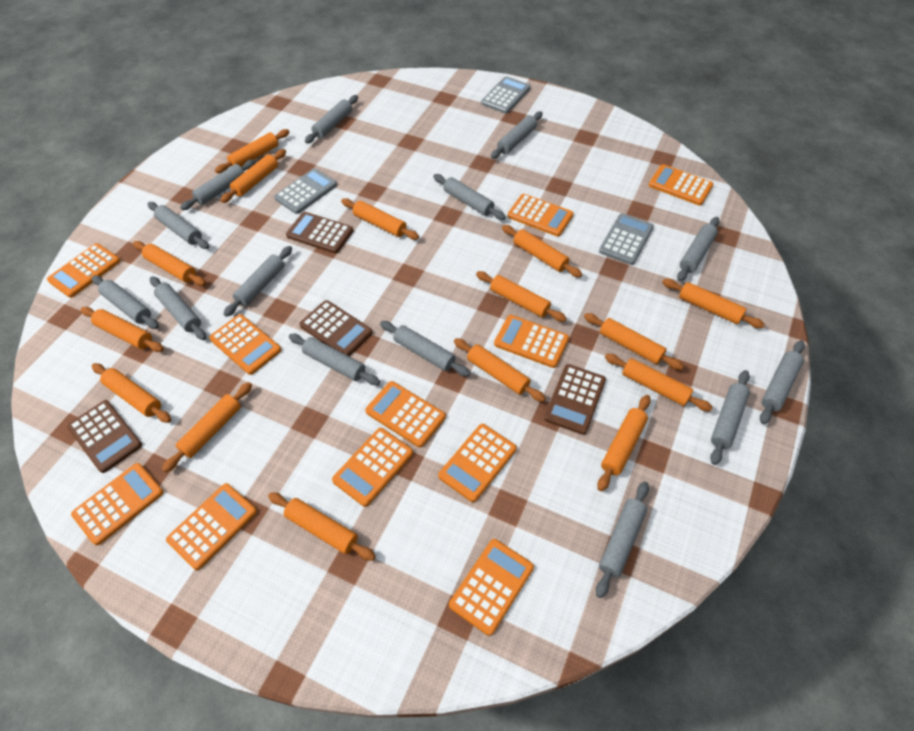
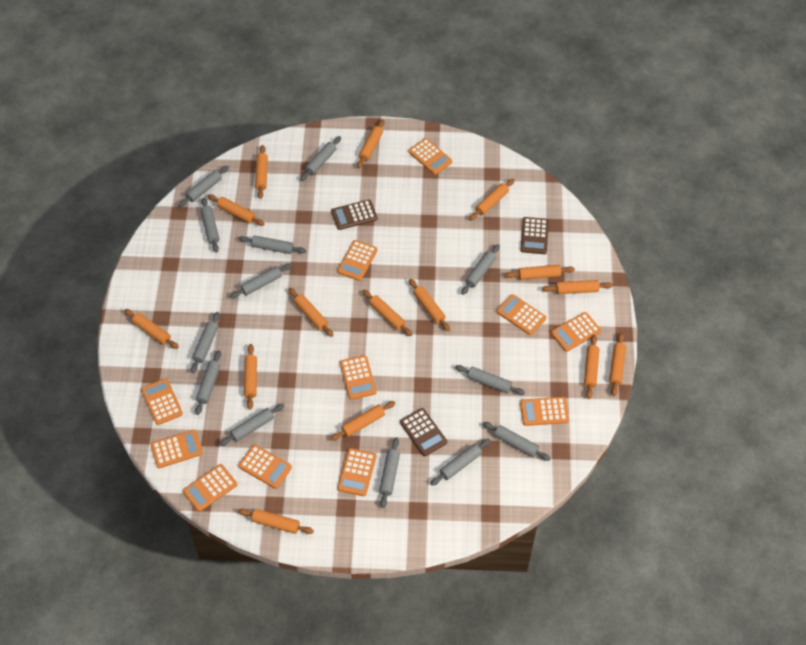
brown calculator: 4 -> 3
grey calculator: 3 -> 0
grey rolling pin: 14 -> 13

